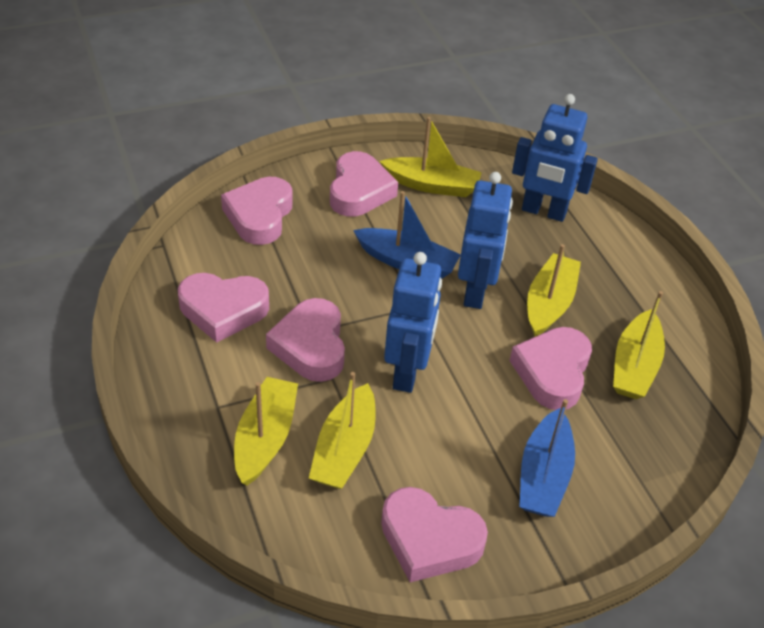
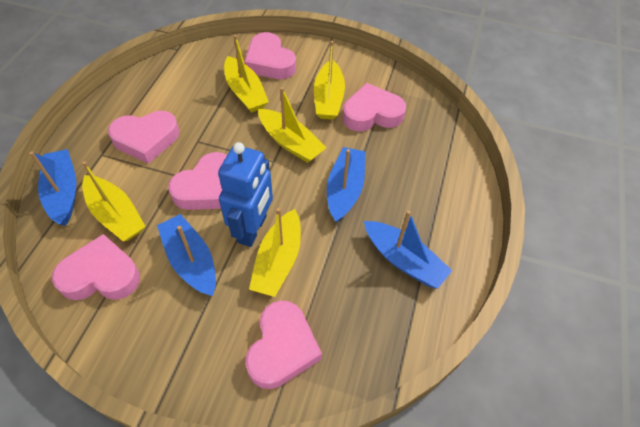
blue boat: 2 -> 4
blue robot: 3 -> 1

